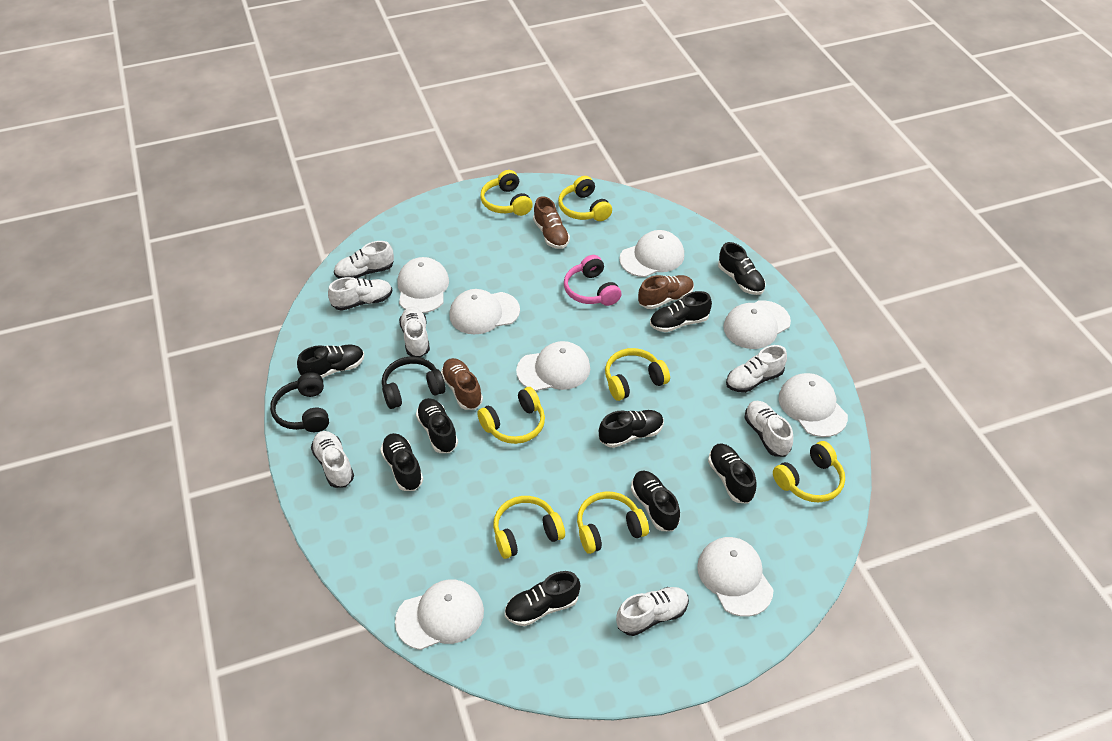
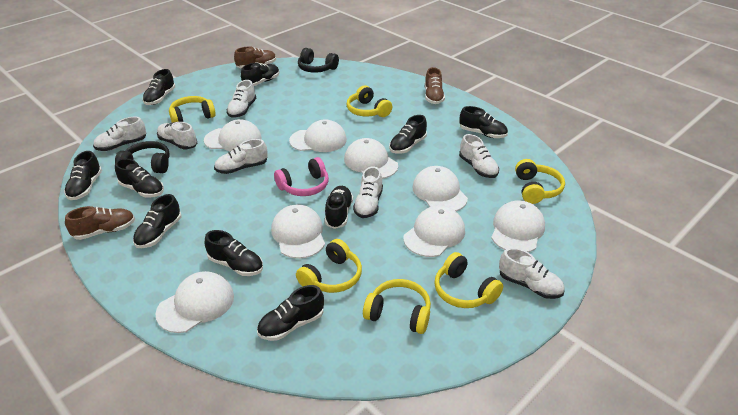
black shoe: 9 -> 10
yellow headphones: 7 -> 6

